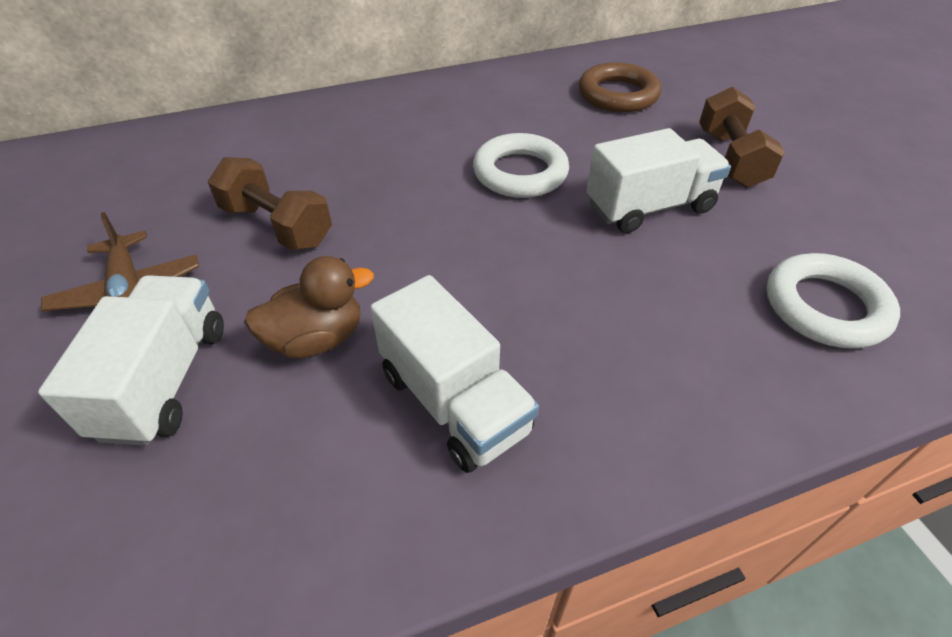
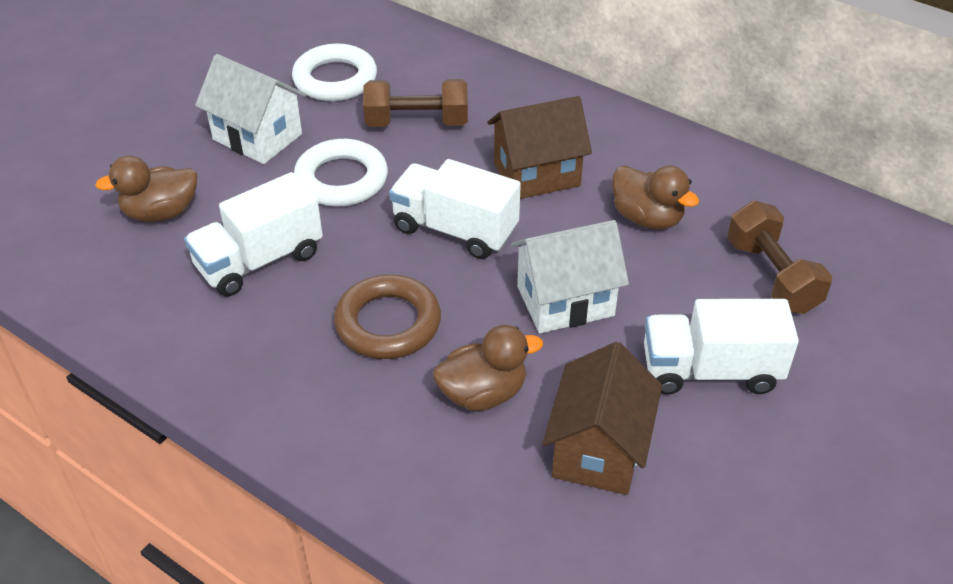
brown duck: 1 -> 3
brown house: 0 -> 2
brown plane: 1 -> 0
white house: 0 -> 2

